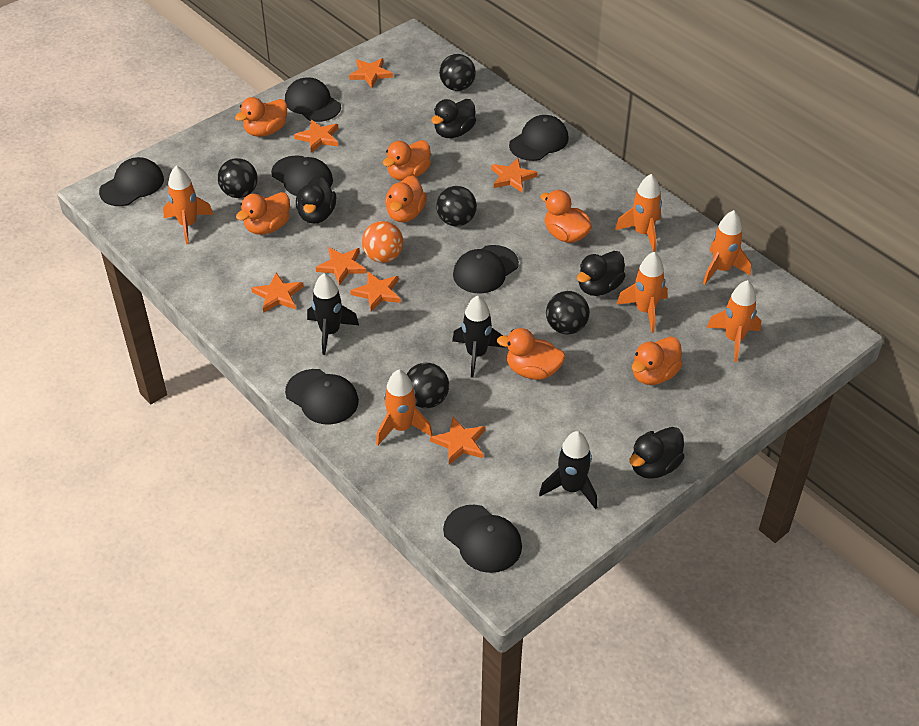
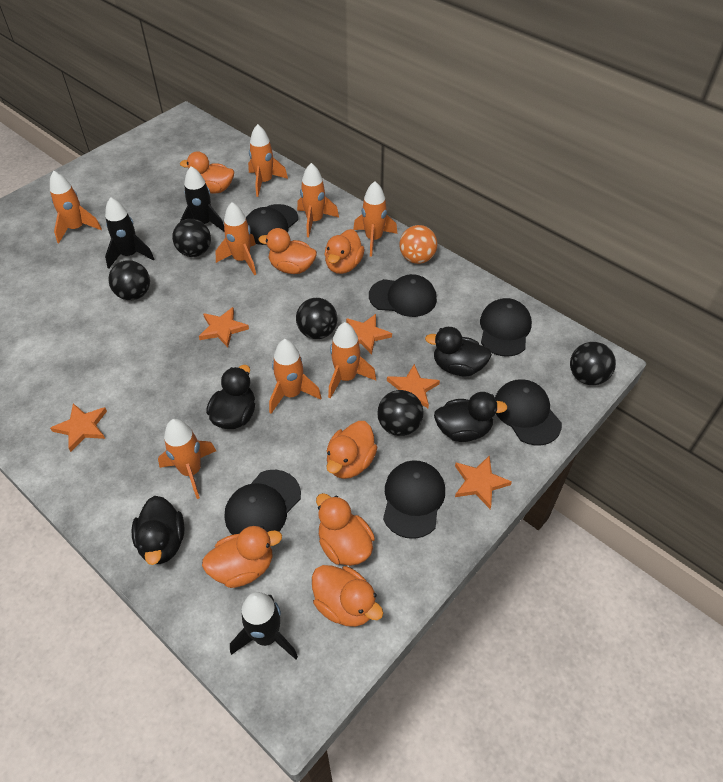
black cap: 7 -> 6
orange rocket: 6 -> 8
orange star: 7 -> 5

